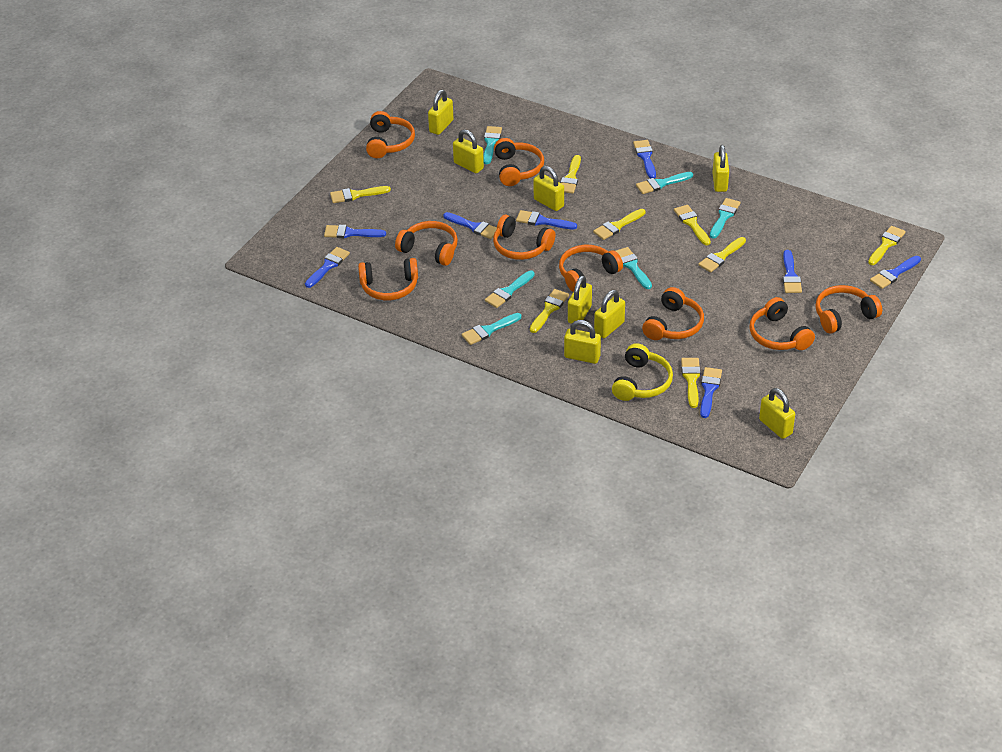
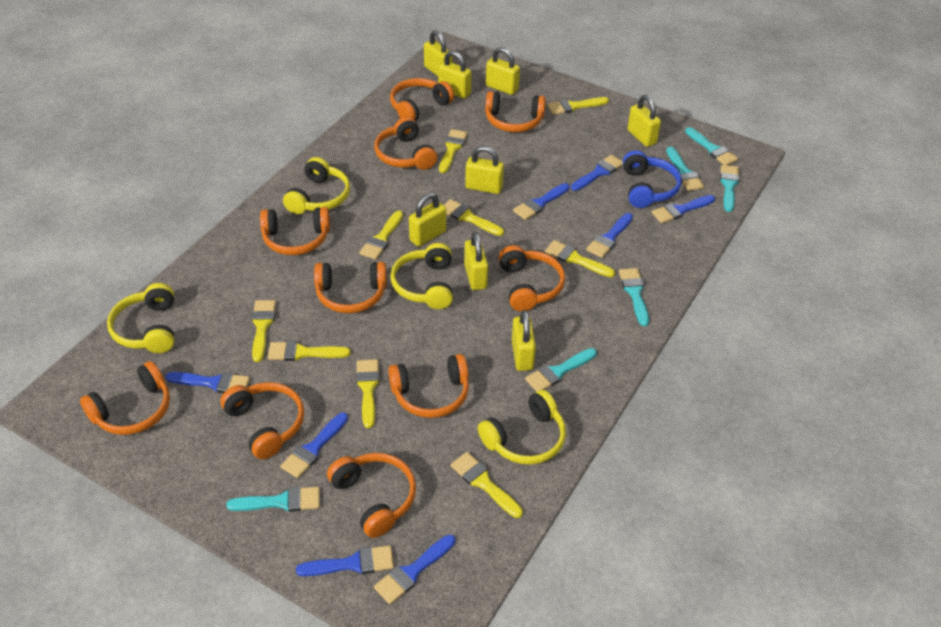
blue headphones: 0 -> 1
orange headphones: 9 -> 10
yellow brush: 8 -> 9
yellow headphones: 1 -> 4

